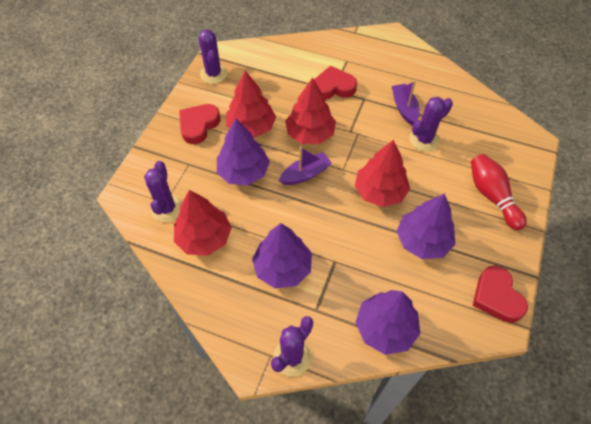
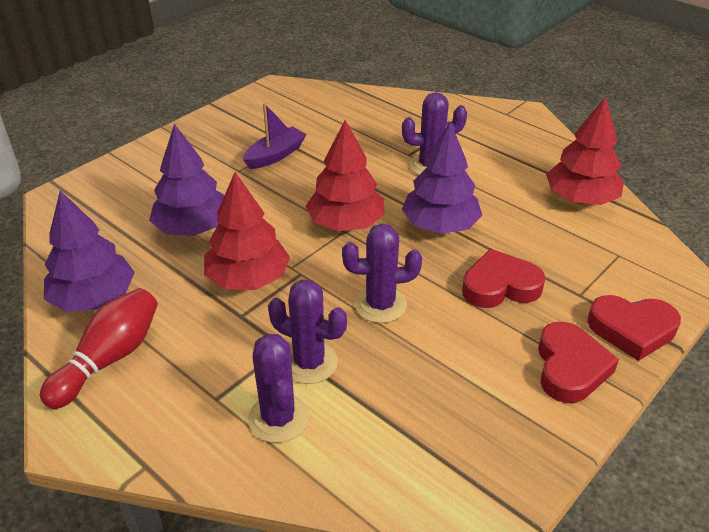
purple boat: 2 -> 1
purple tree: 4 -> 3
red tree: 4 -> 3

